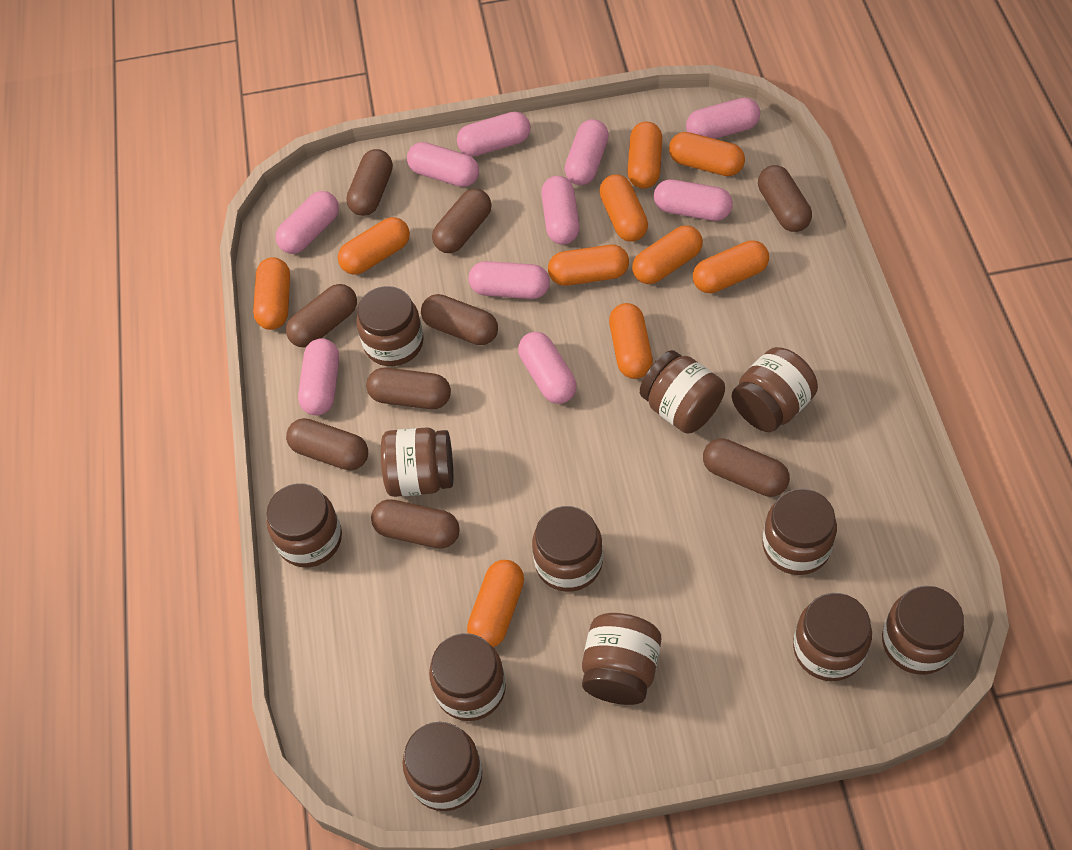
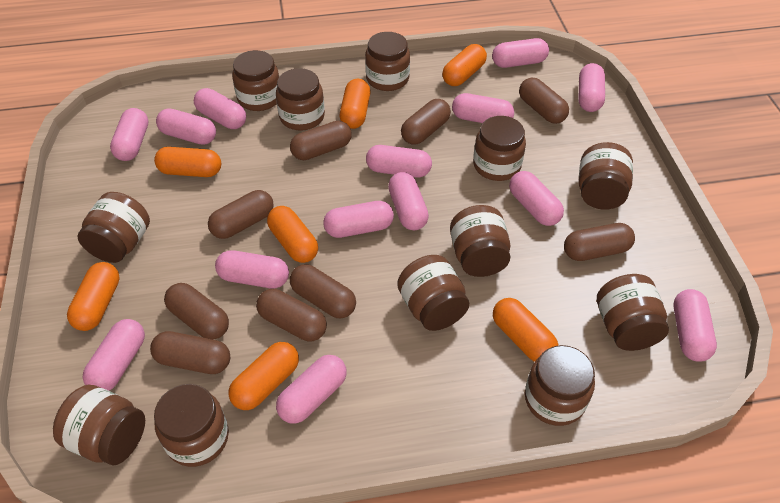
orange capsule: 10 -> 7
pink capsule: 10 -> 14

